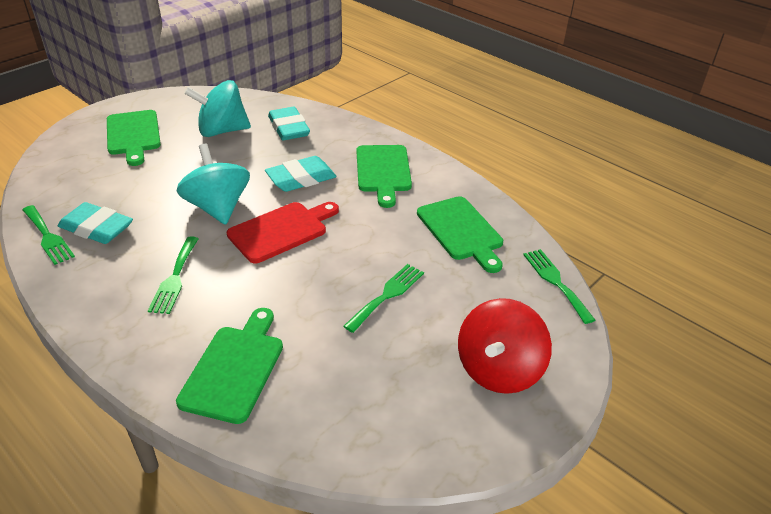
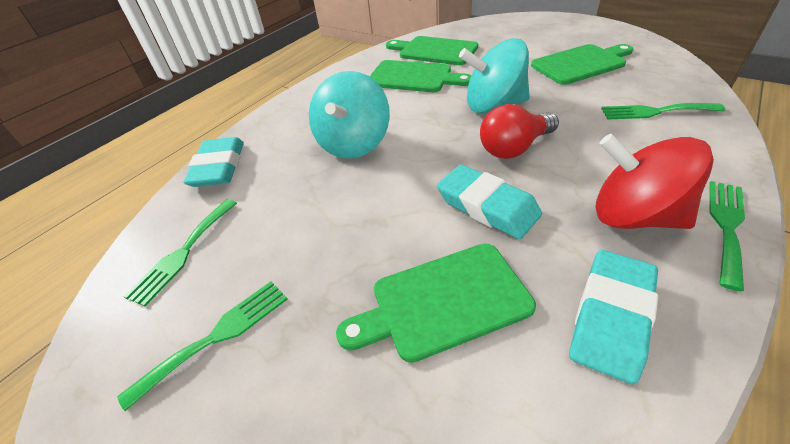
red cutting board: 1 -> 0
red light bulb: 0 -> 1

